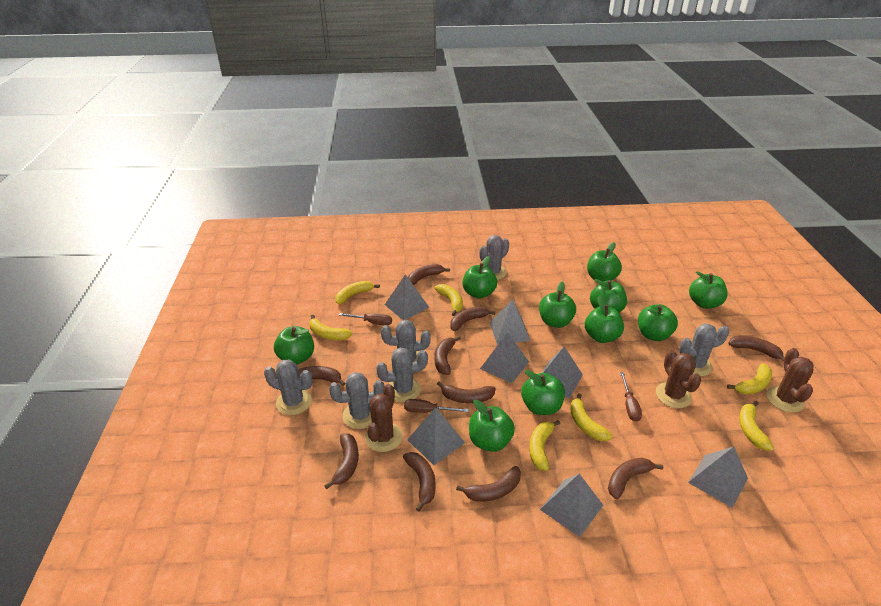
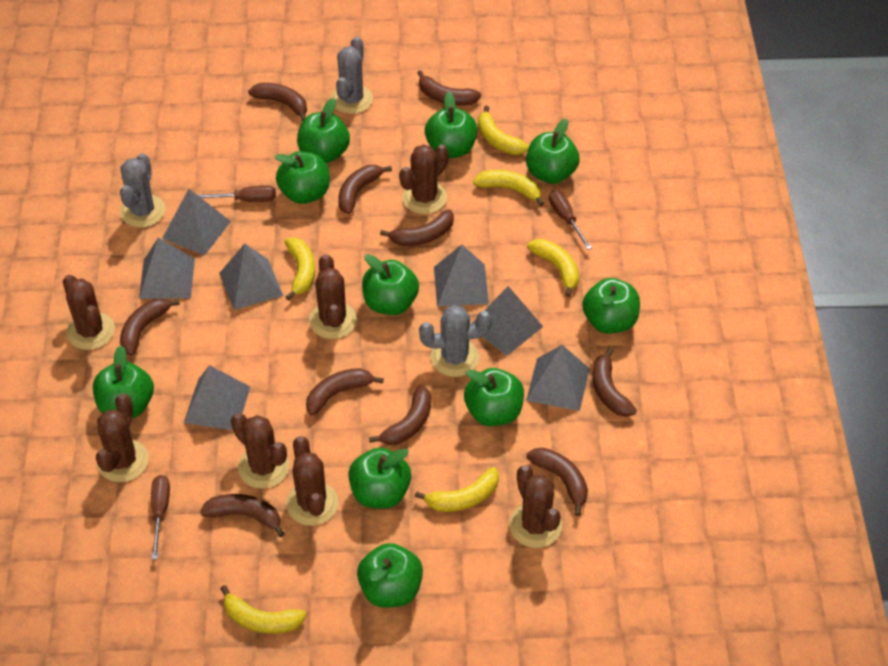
brown cactus: 3 -> 7
grey cactus: 6 -> 3
yellow banana: 7 -> 6

